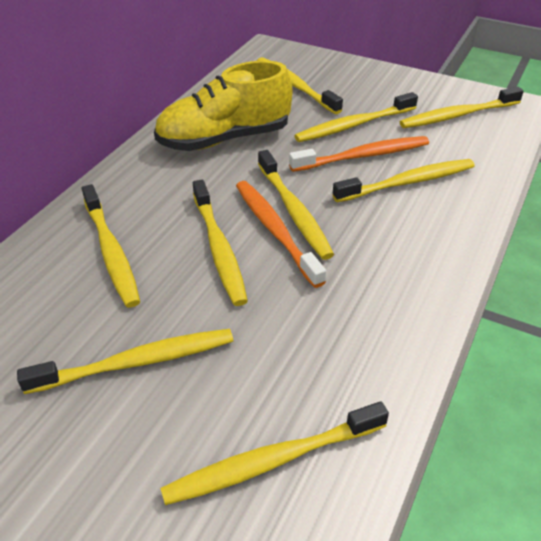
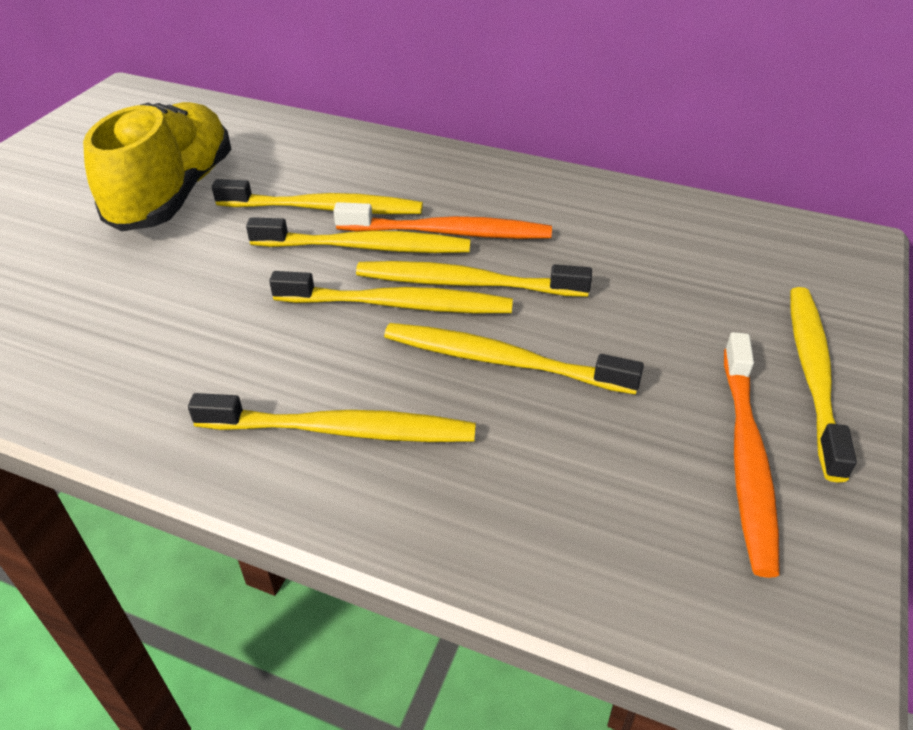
yellow toothbrush: 9 -> 7

